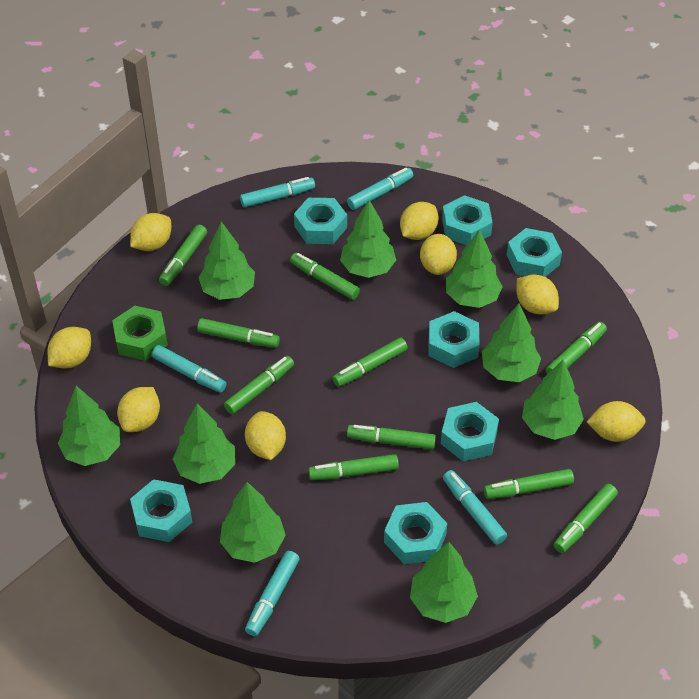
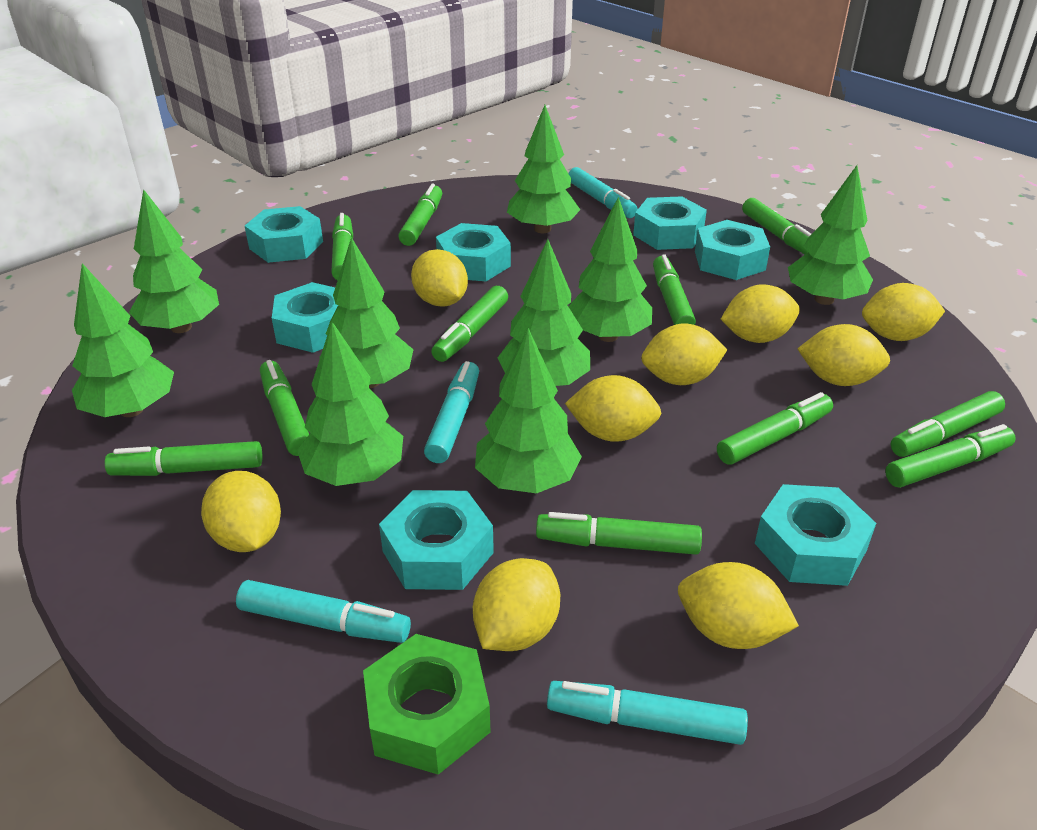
green marker: 10 -> 11
turquoise marker: 5 -> 4
yellow lemon: 8 -> 9

